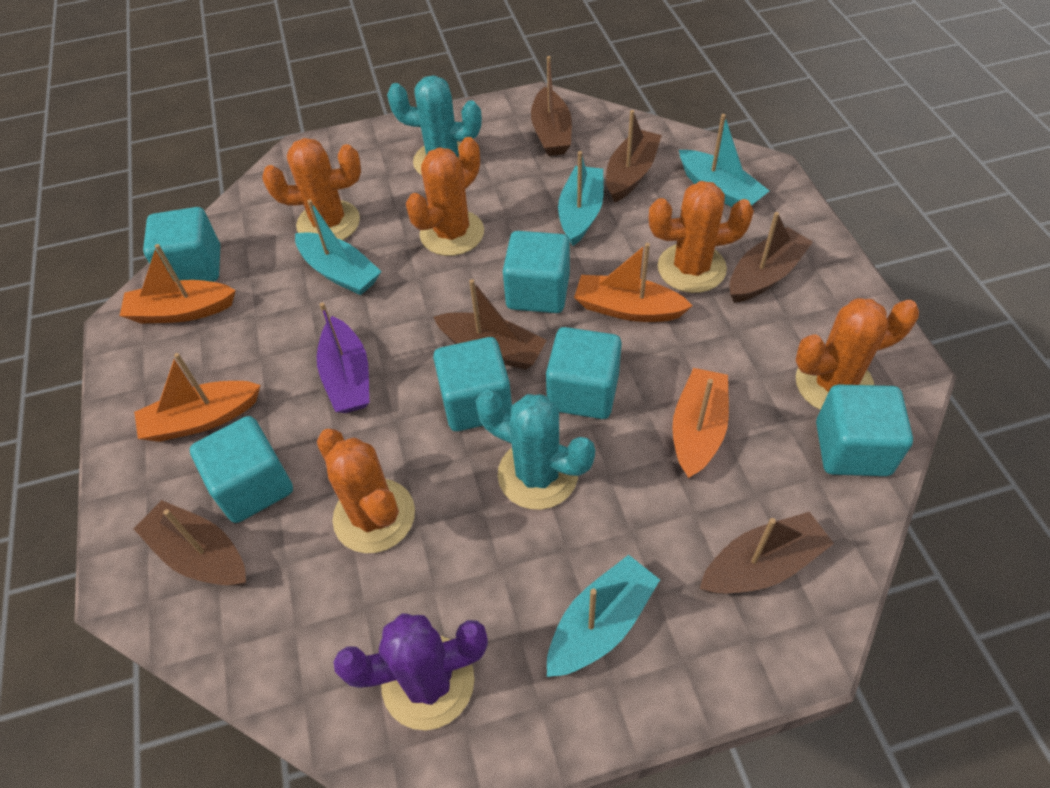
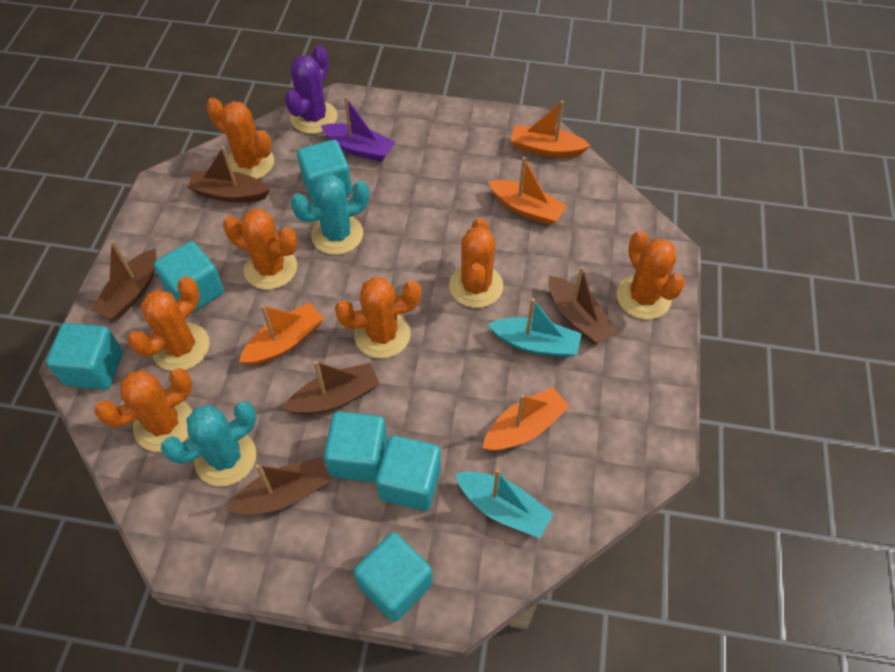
brown boat: 6 -> 5
orange cactus: 5 -> 7
turquoise boat: 4 -> 2

